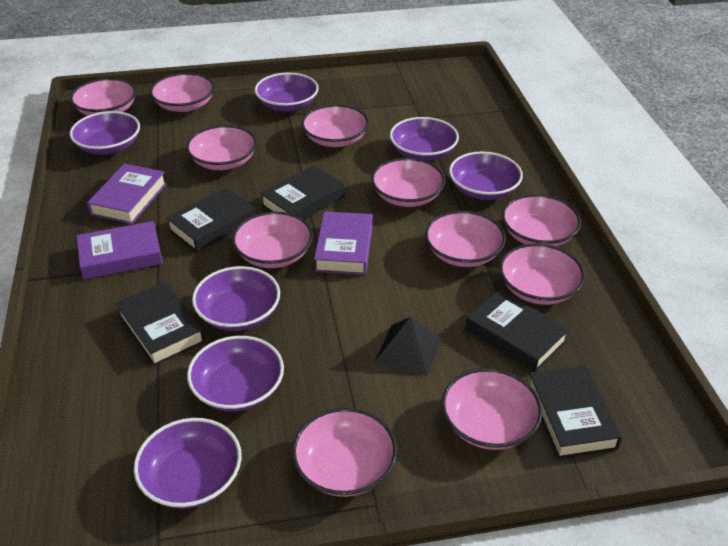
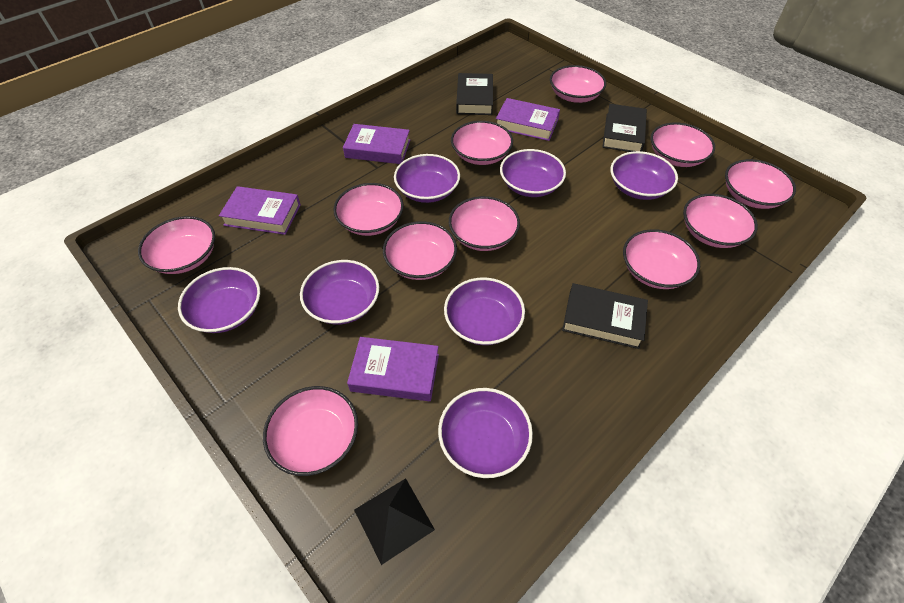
black book: 5 -> 3
purple book: 3 -> 4

